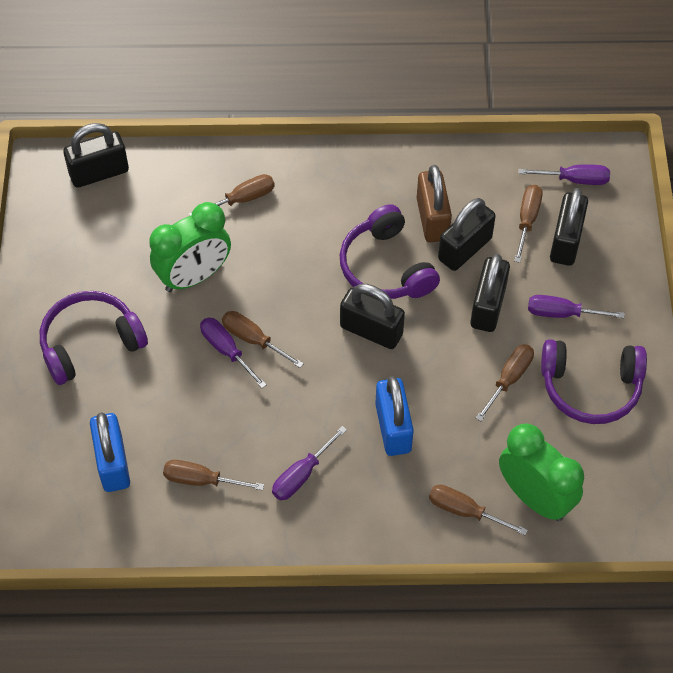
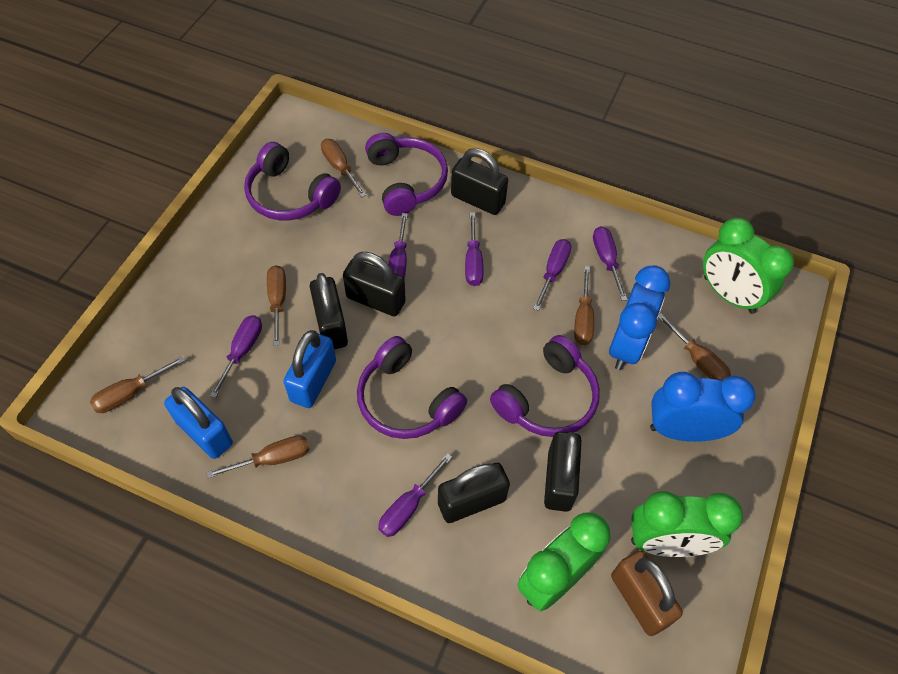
blue clock: 0 -> 2
green clock: 2 -> 3
purple headphones: 3 -> 4
purple screwdriver: 4 -> 6

